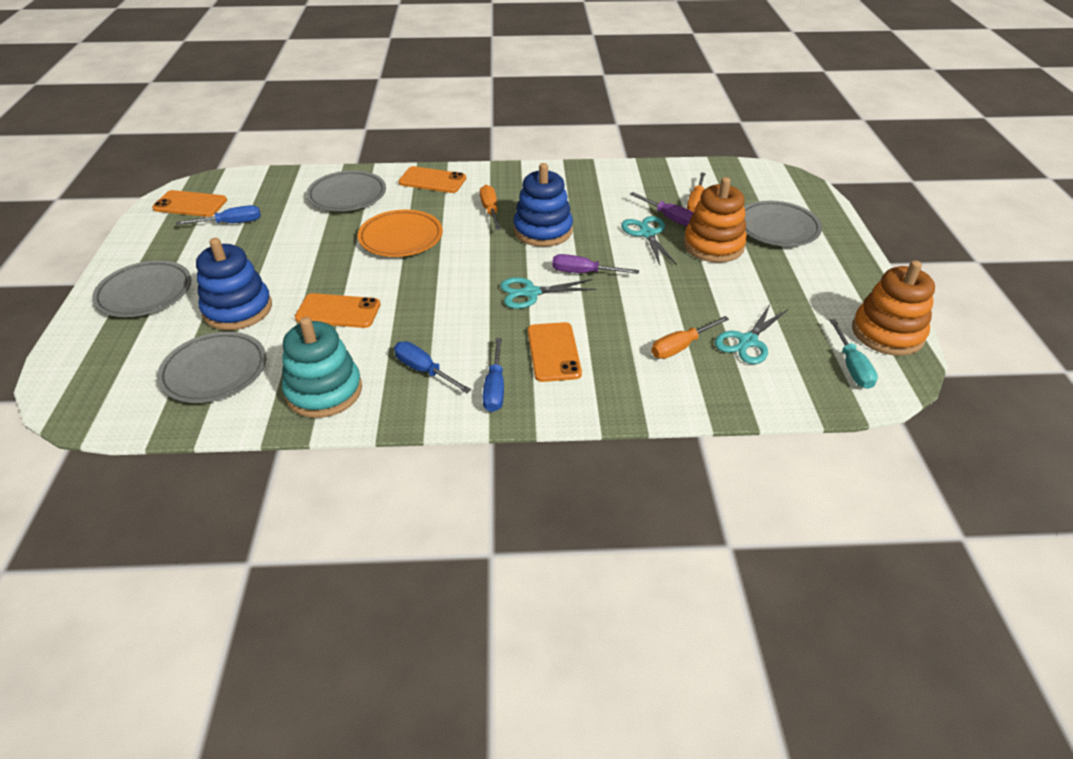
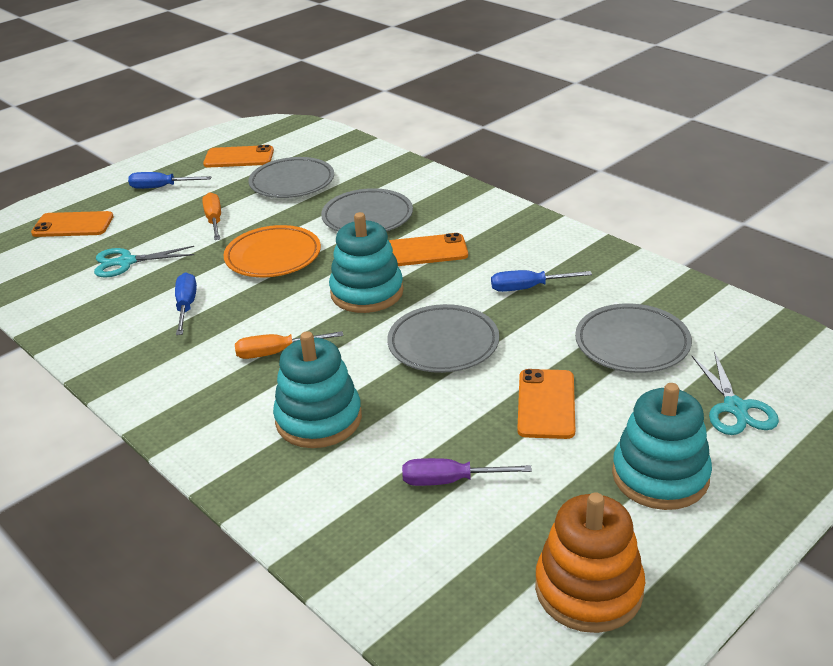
blue stacking toy: 2 -> 0
orange screwdriver: 3 -> 2
orange stacking toy: 2 -> 1
purple screwdriver: 2 -> 1
turquoise scissors: 3 -> 2
turquoise screwdriver: 1 -> 0
turquoise stacking toy: 1 -> 3

